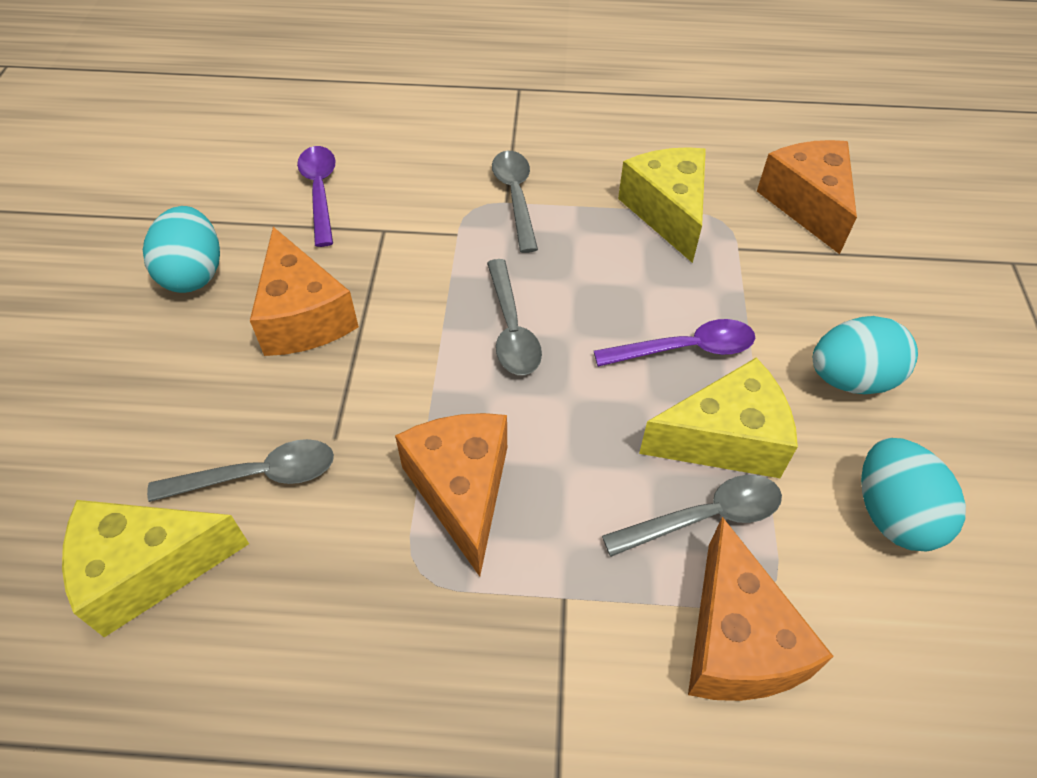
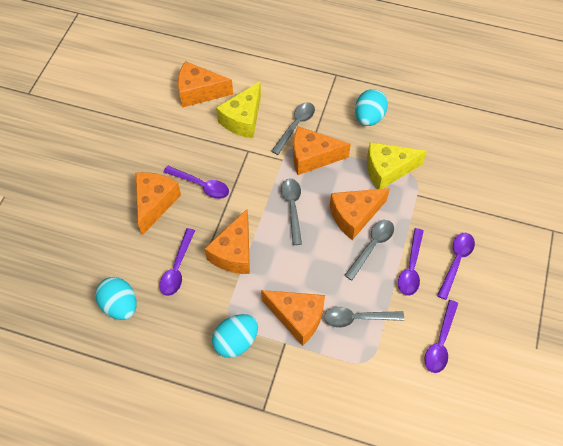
orange cheese: 4 -> 6
purple spoon: 2 -> 5
yellow cheese: 3 -> 2

